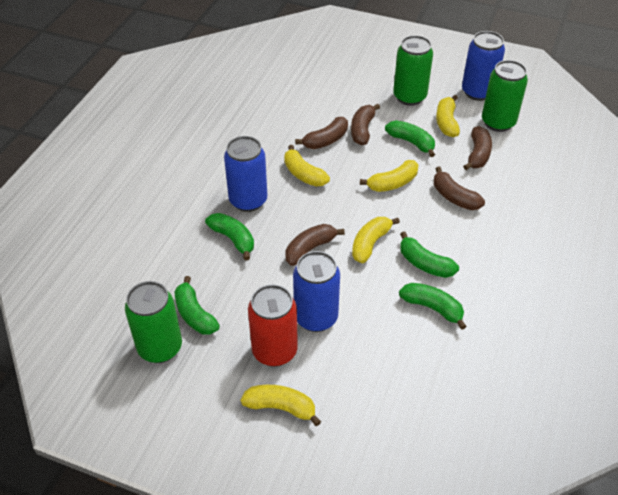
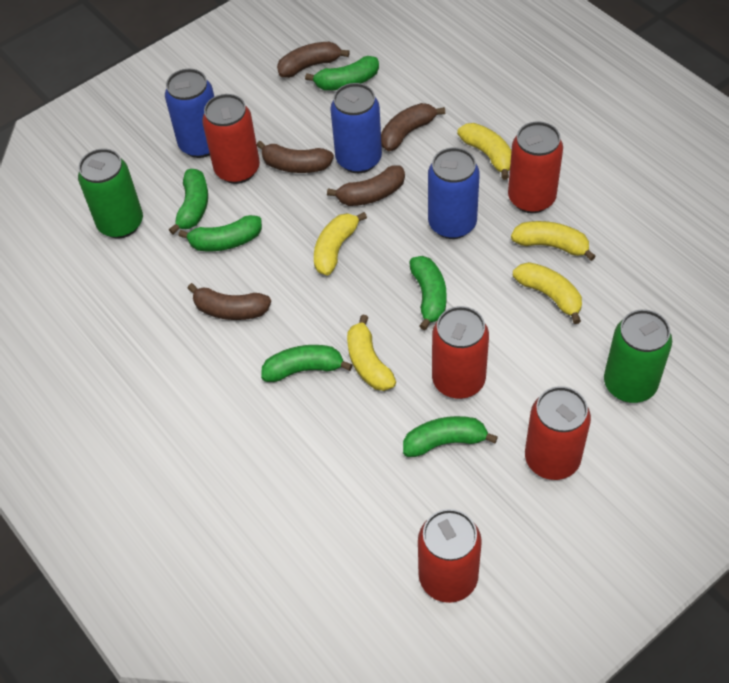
green banana: 5 -> 6
green can: 3 -> 2
red can: 1 -> 5

